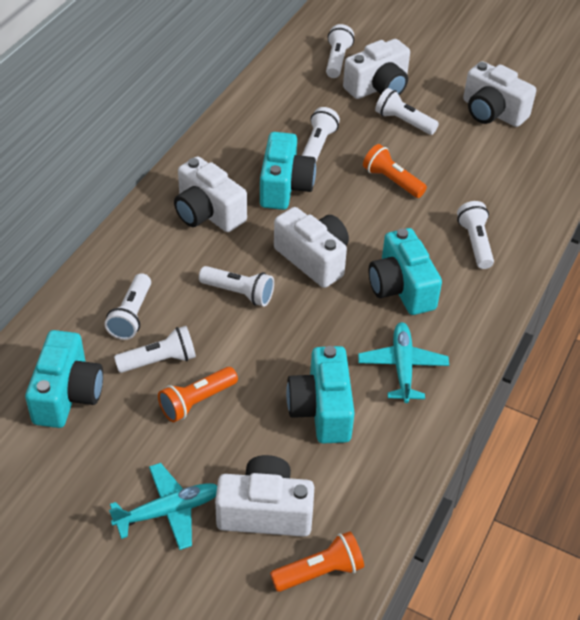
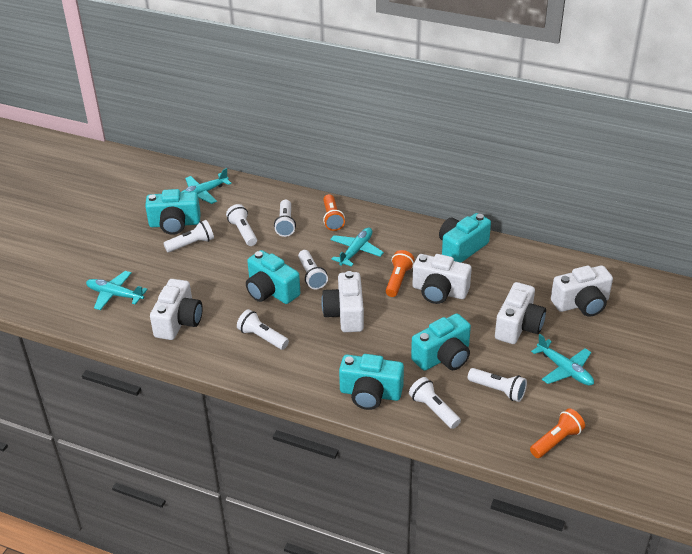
turquoise camera: 4 -> 5
turquoise plane: 2 -> 4

